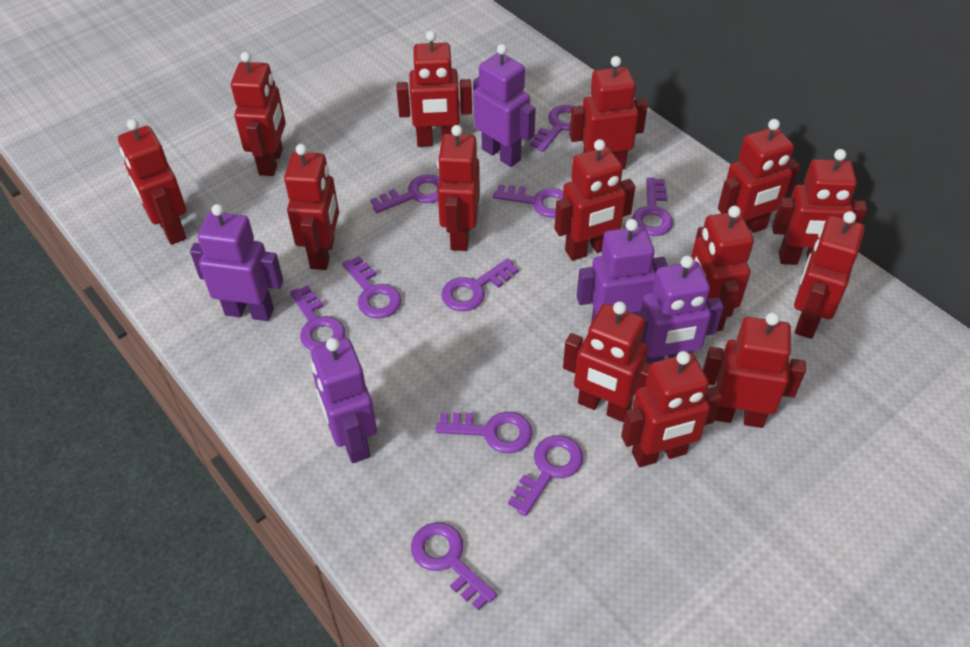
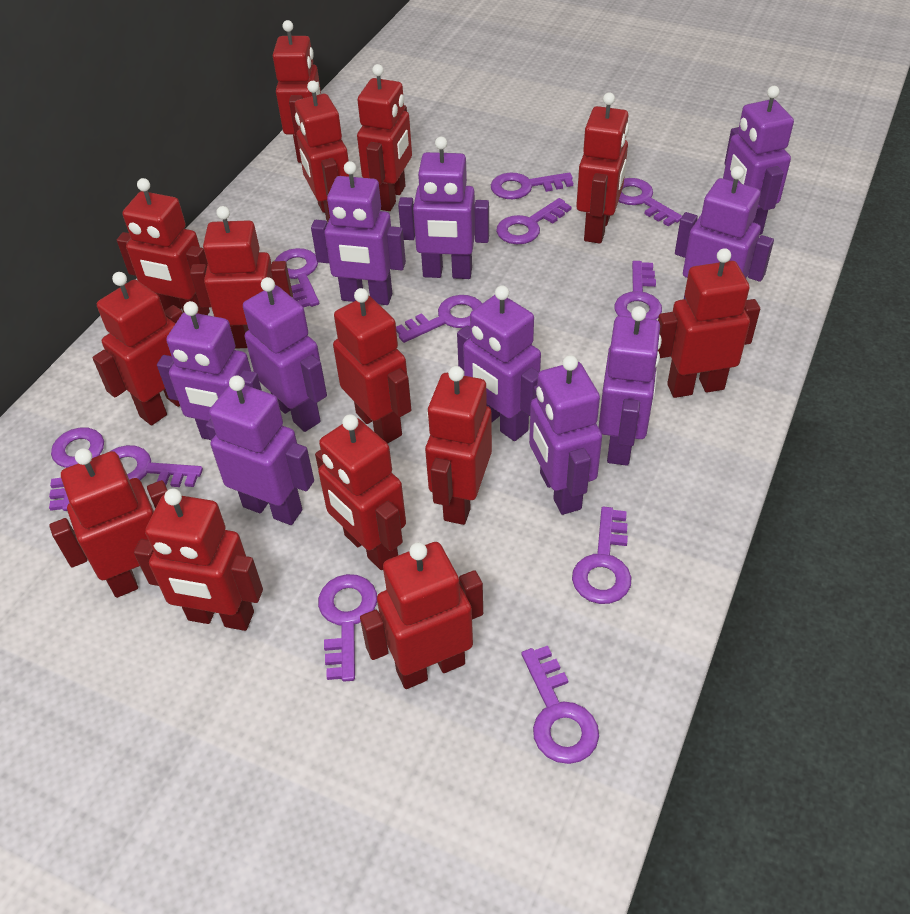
purple key: 10 -> 11
purple robot: 5 -> 10

